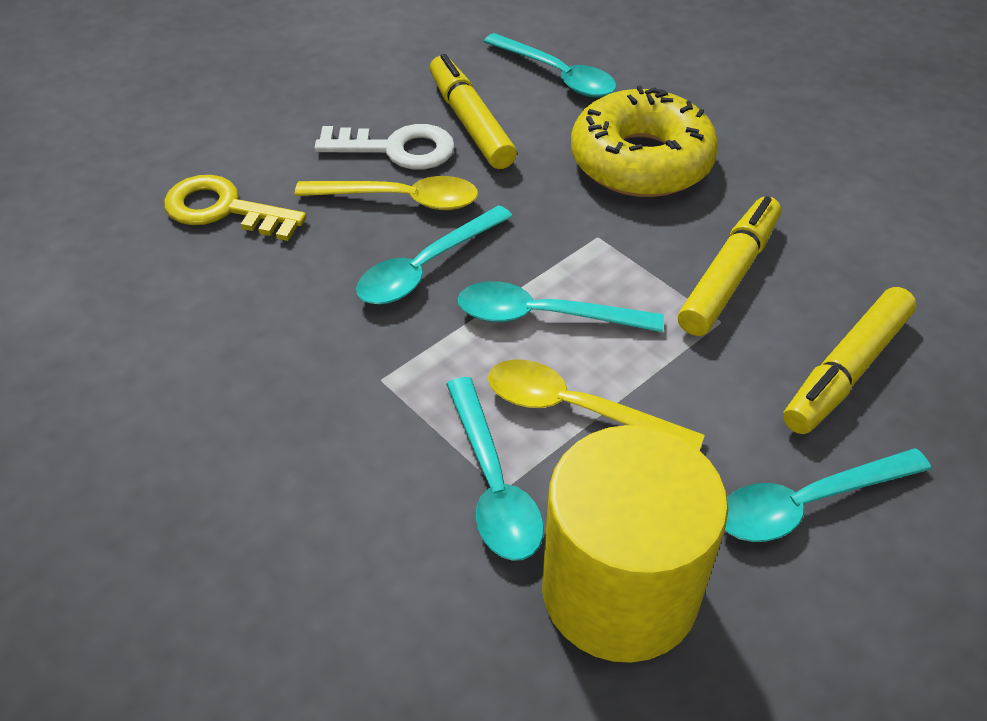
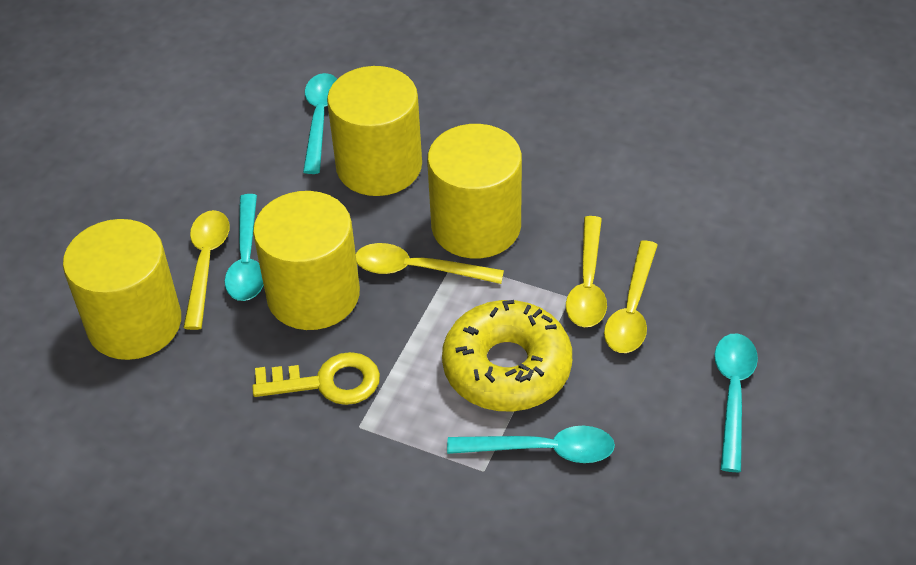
turquoise spoon: 5 -> 4
white key: 1 -> 0
yellow cylinder: 1 -> 4
yellow marker: 3 -> 0
yellow spoon: 2 -> 4

